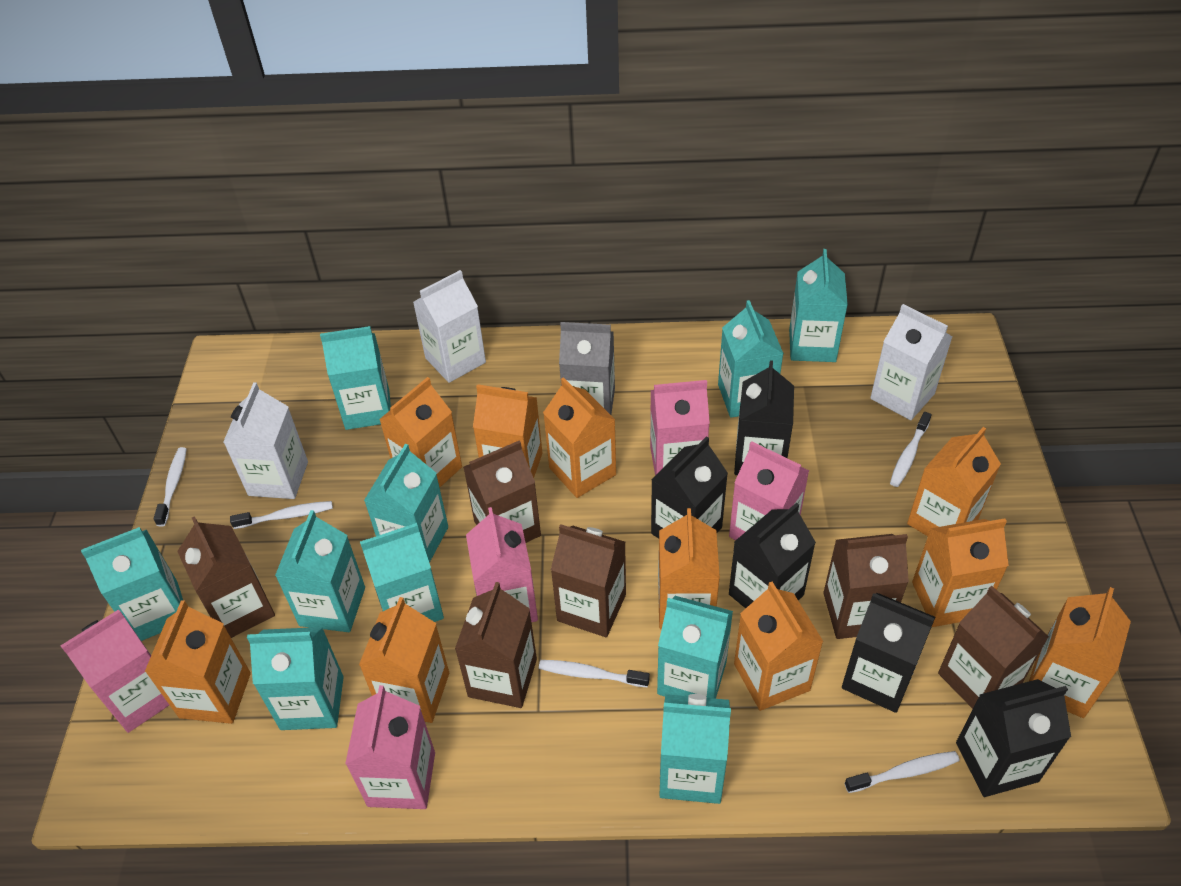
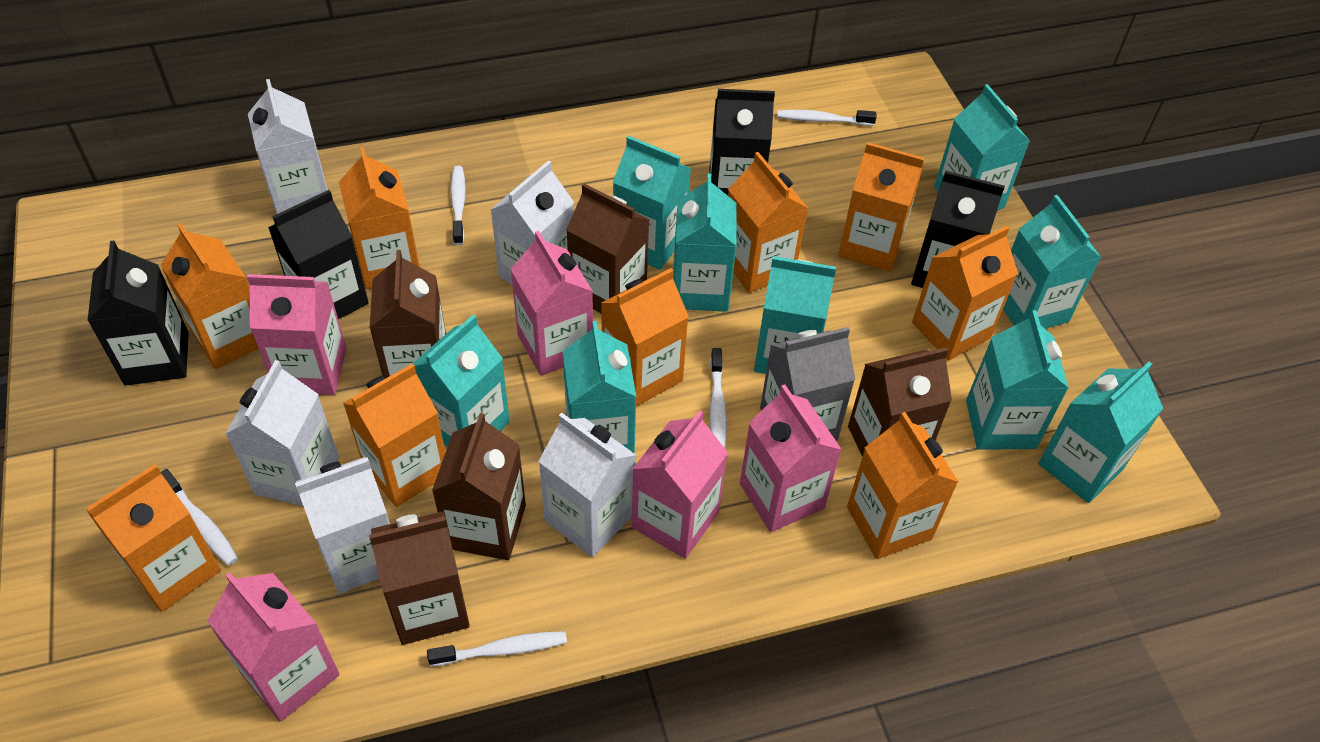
black carton: 5 -> 4
brown carton: 6 -> 5
orange carton: 10 -> 9
turquoise carton: 10 -> 9
white carton: 3 -> 5

